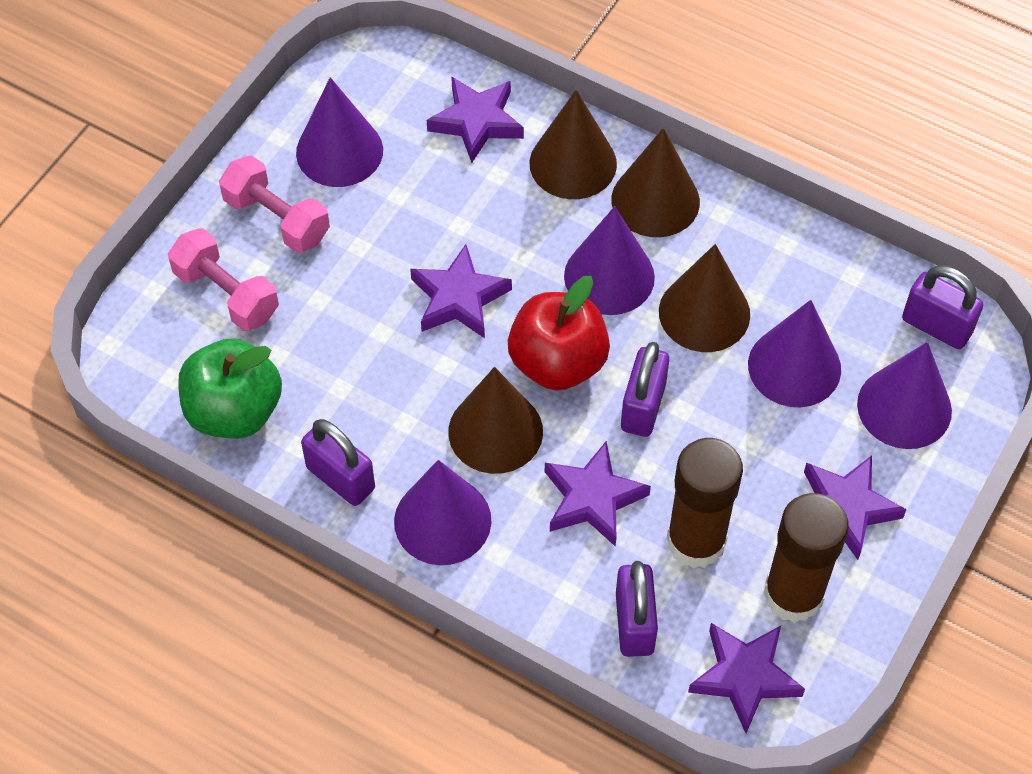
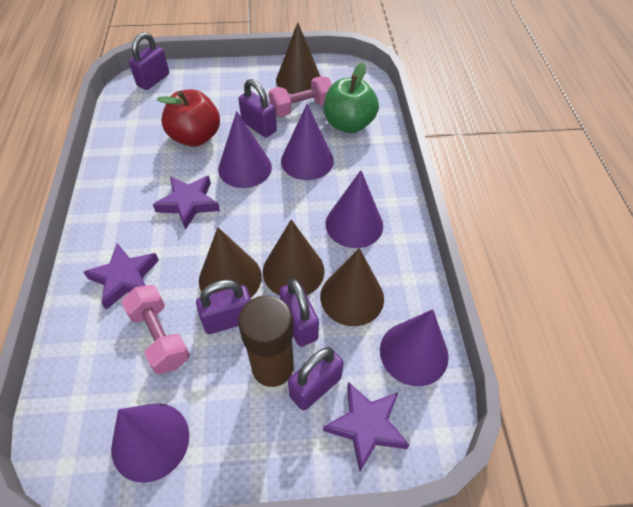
brown glue stick: 2 -> 1
purple padlock: 4 -> 5
purple star: 5 -> 3

